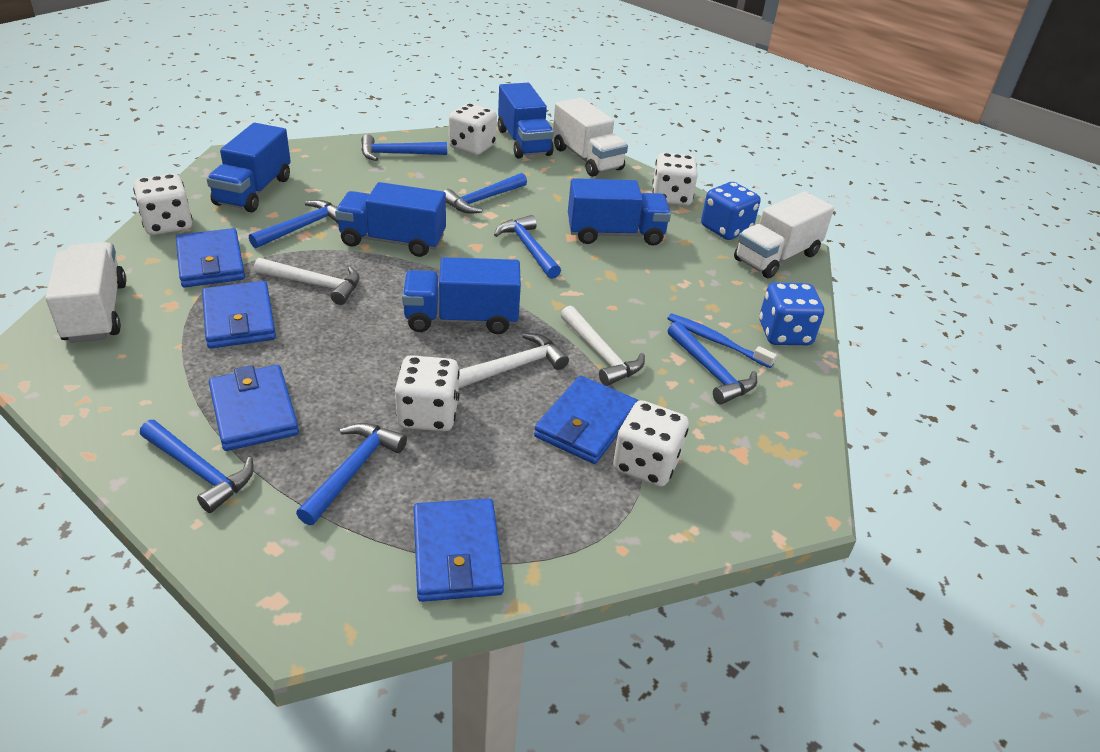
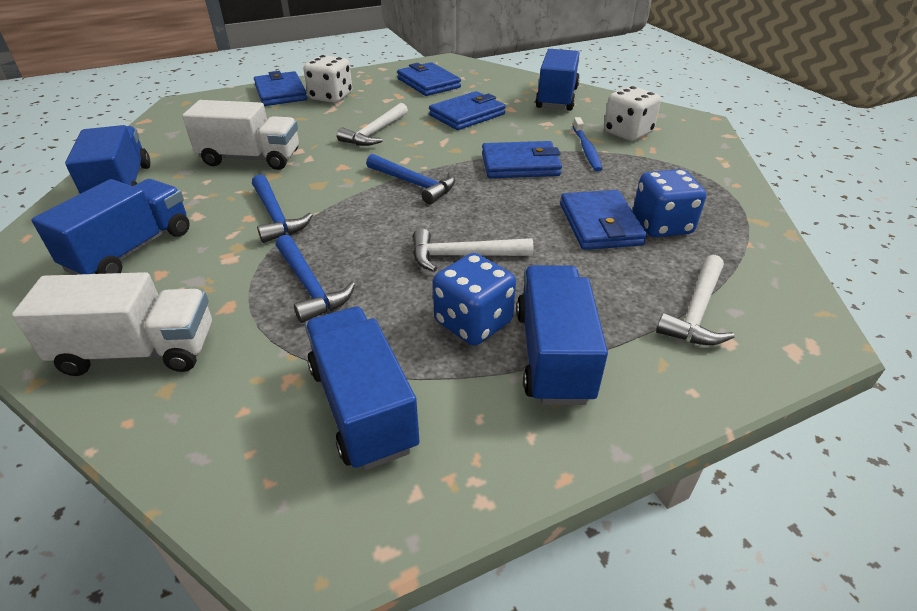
blue hammer: 7 -> 3
white dice: 5 -> 2
white truck: 3 -> 2

